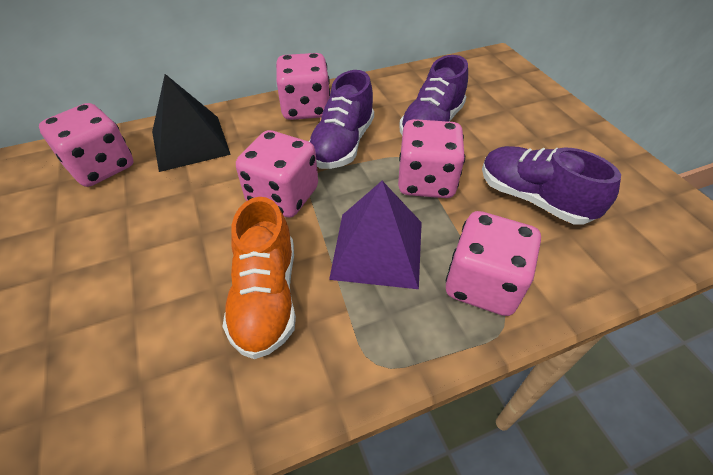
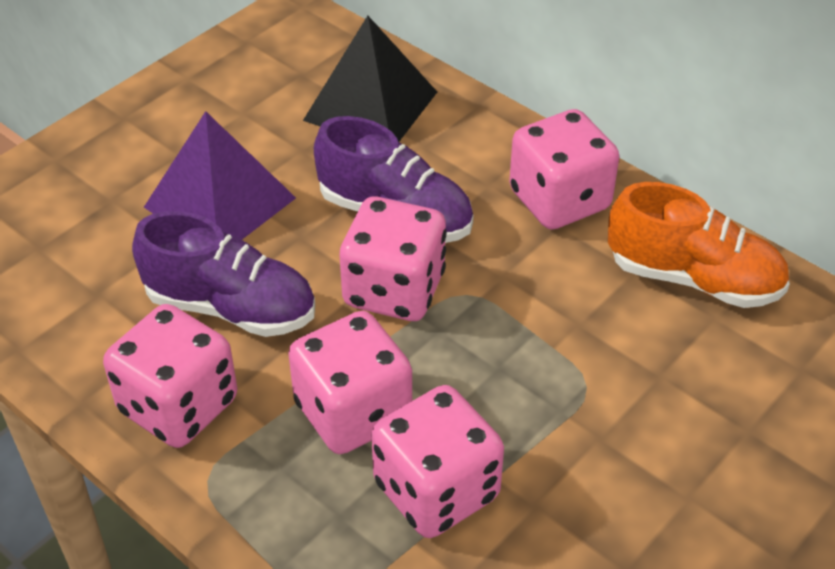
purple shoe: 3 -> 2

